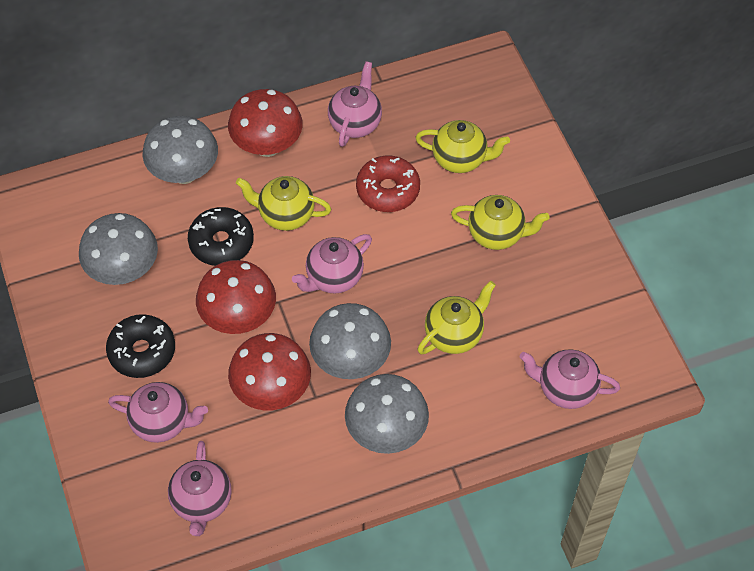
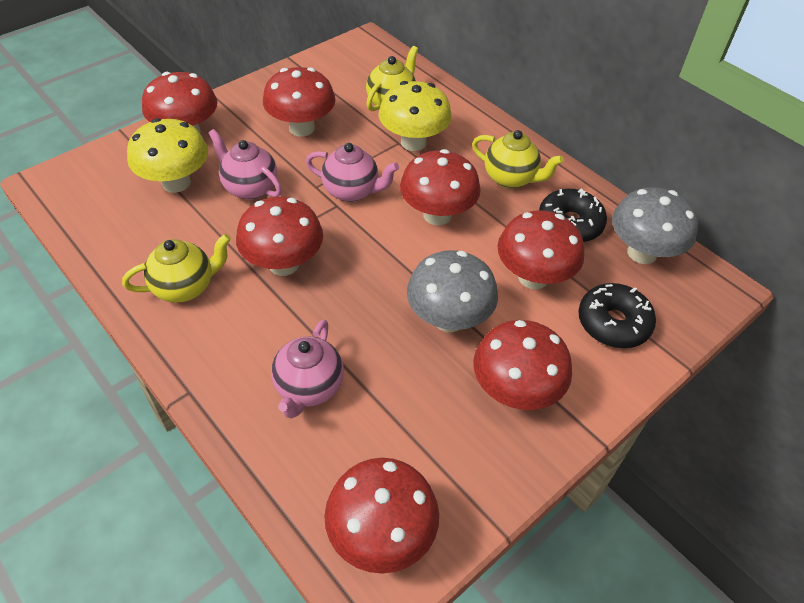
grey mushroom: 4 -> 2
pink teapot: 5 -> 3
red donut: 1 -> 0
red mushroom: 3 -> 7
yellow mushroom: 0 -> 2
yellow teapot: 4 -> 3

